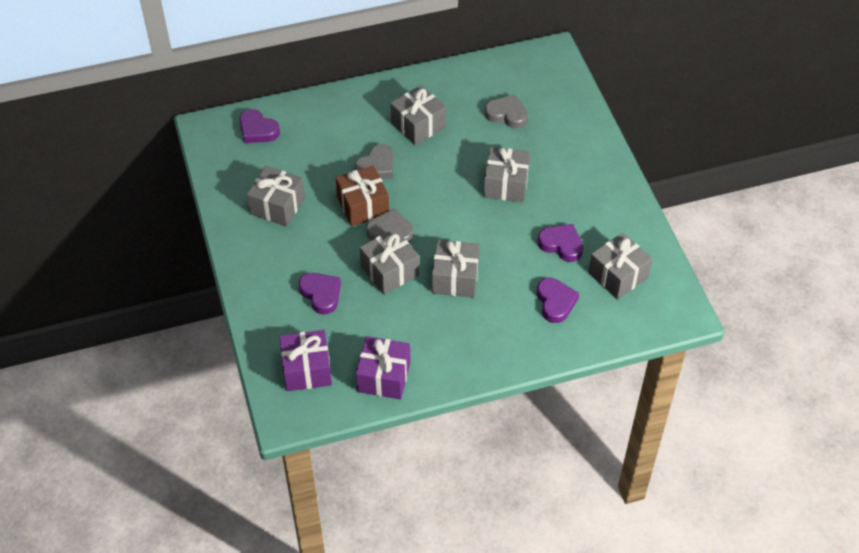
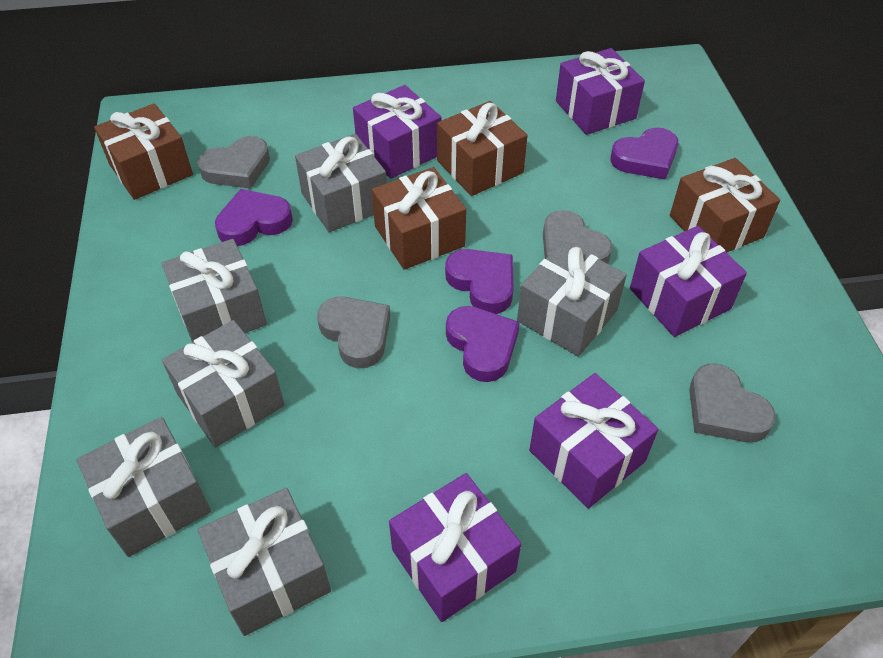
brown gift: 1 -> 4
grey heart: 3 -> 4
purple gift: 2 -> 5

